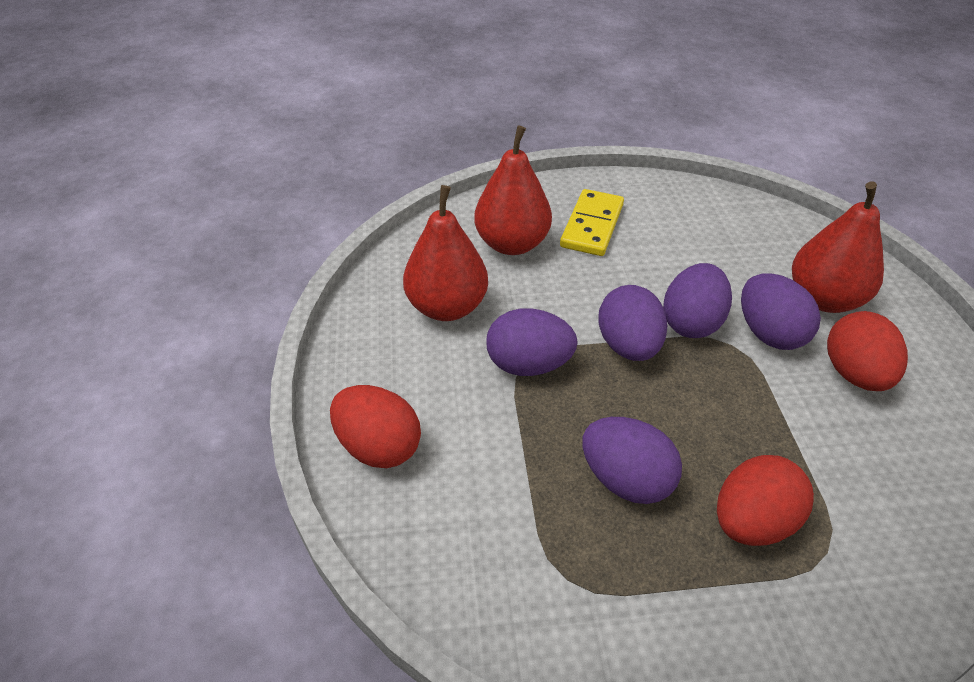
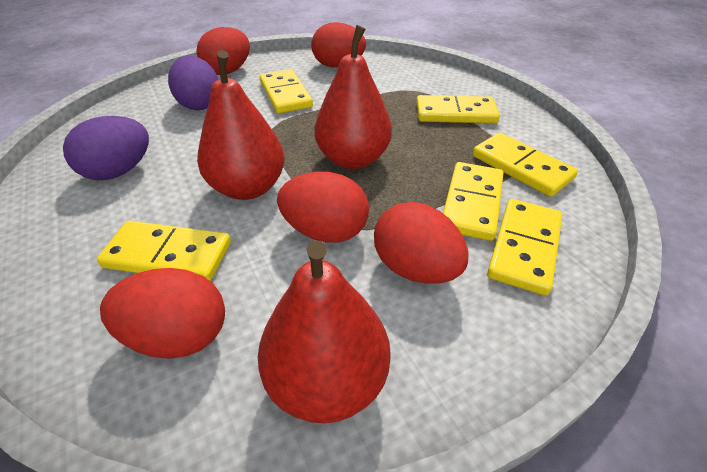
purple egg: 5 -> 2
red egg: 3 -> 5
yellow domino: 1 -> 6

